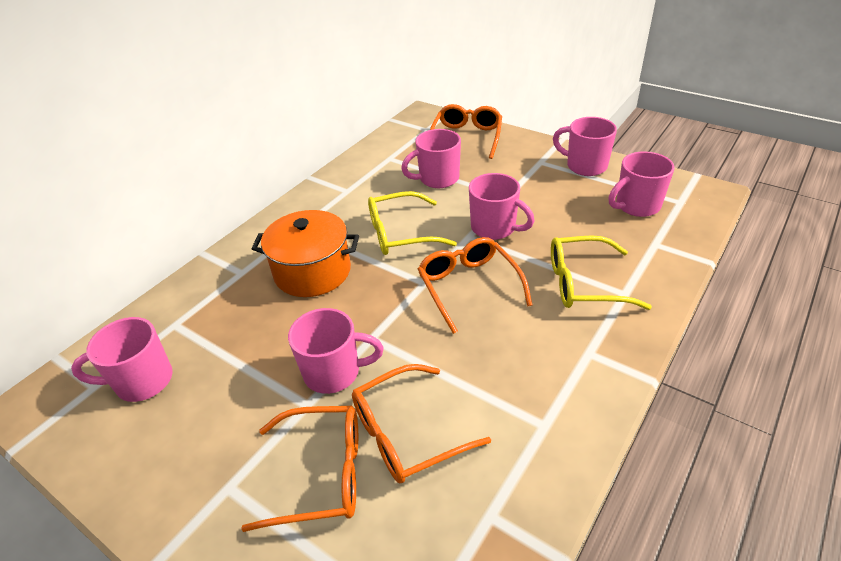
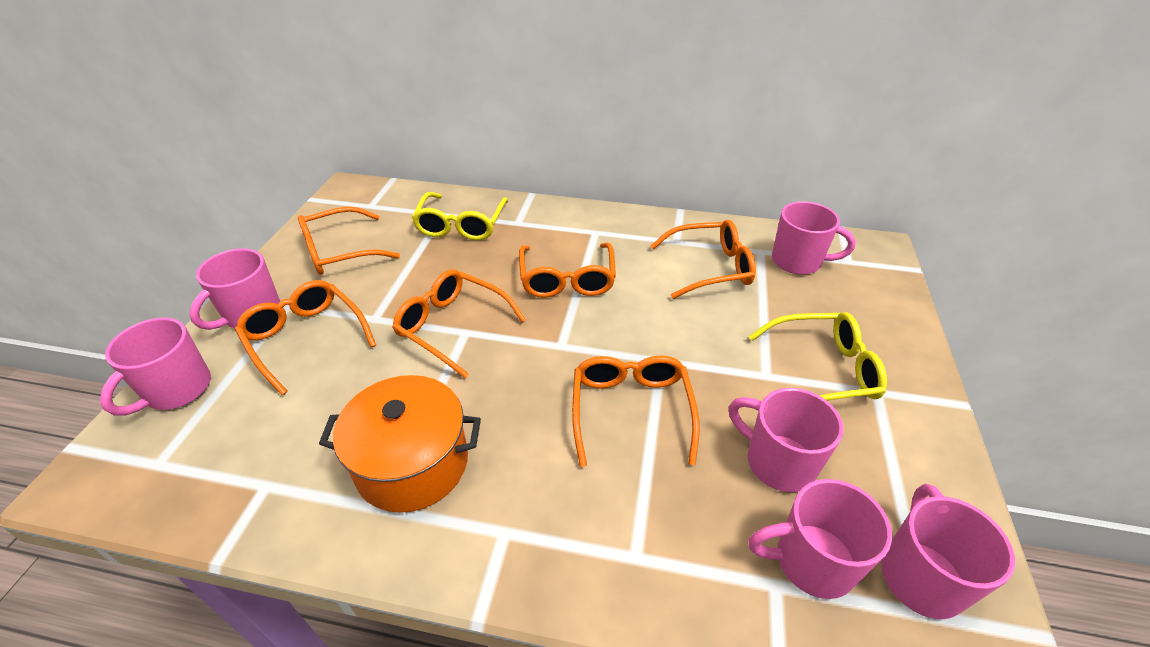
orange glasses: 4 -> 6

